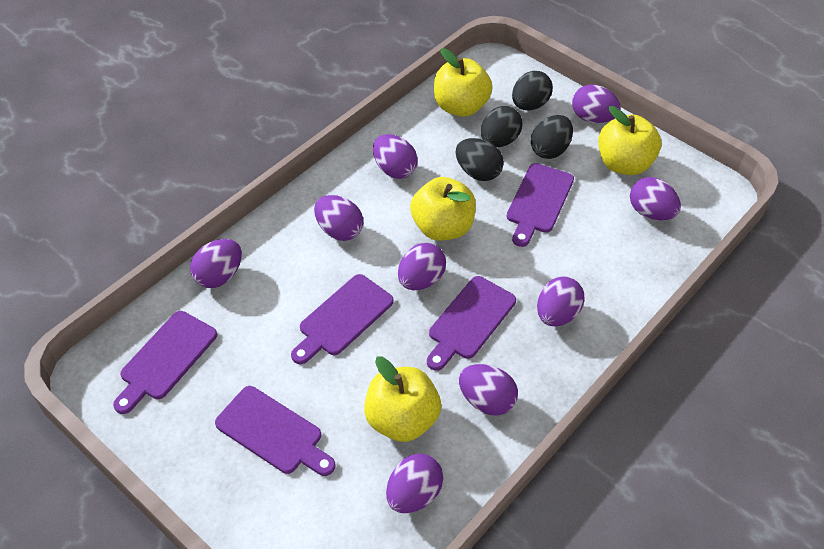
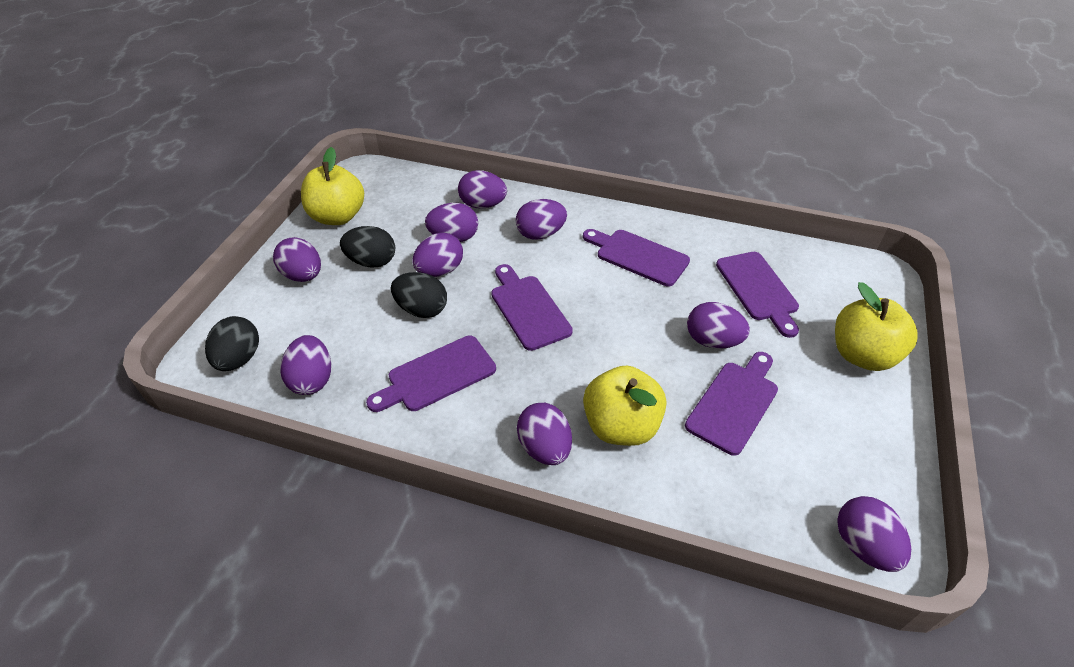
black egg: 4 -> 3
yellow apple: 4 -> 3

